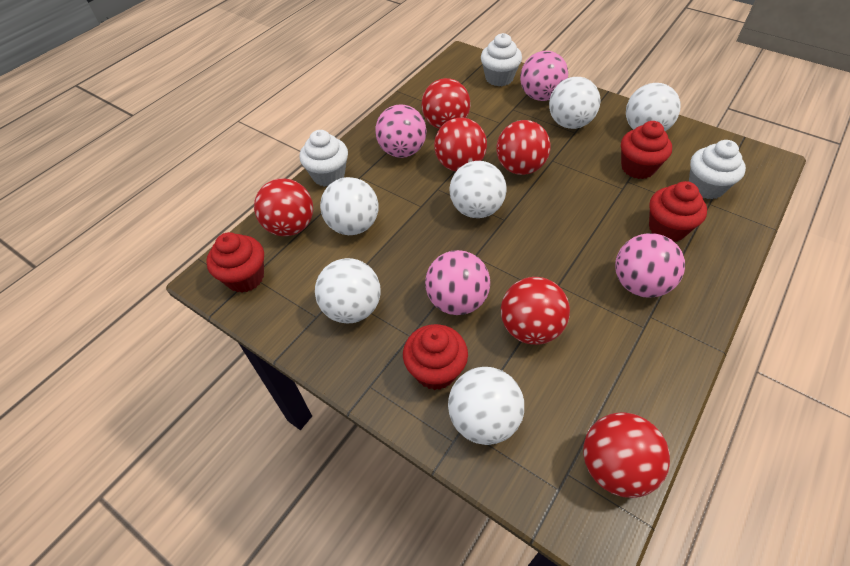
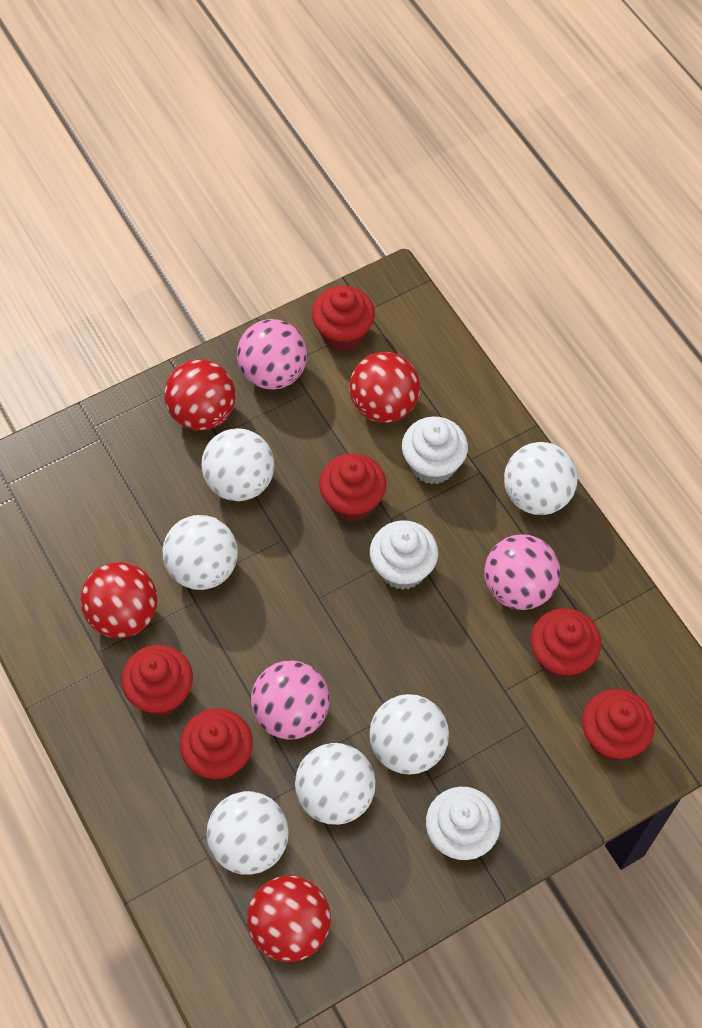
pink ball: 4 -> 3
red ball: 6 -> 4
red cupcake: 4 -> 6

